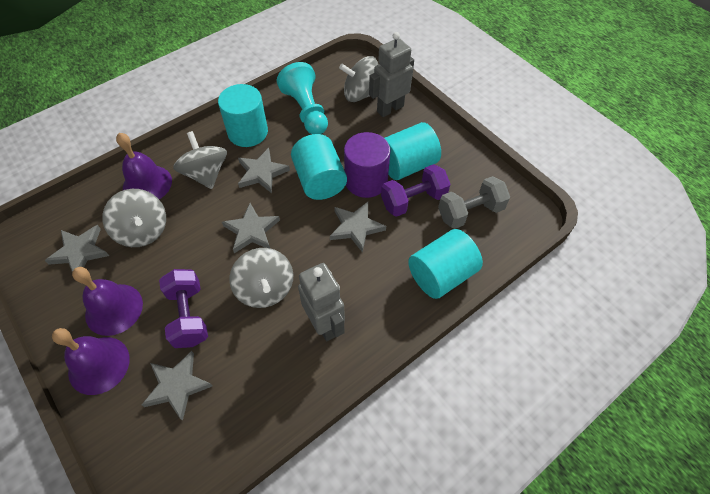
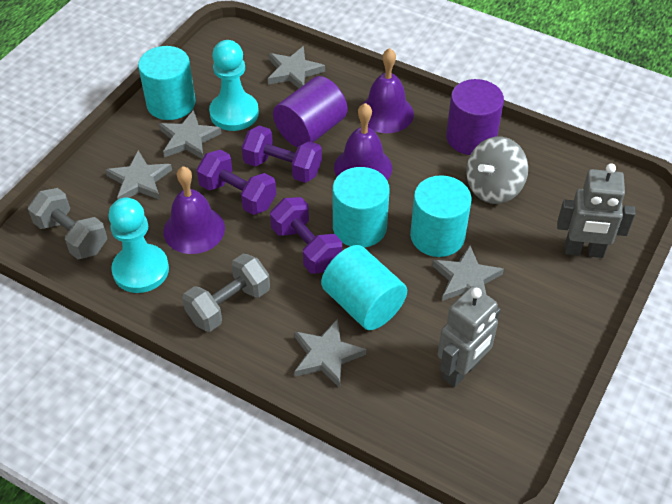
grey dumbbell: 1 -> 2
grey spinning top: 4 -> 1
purple cylinder: 1 -> 2
purple dumbbell: 2 -> 3
turquoise pawn: 1 -> 2

